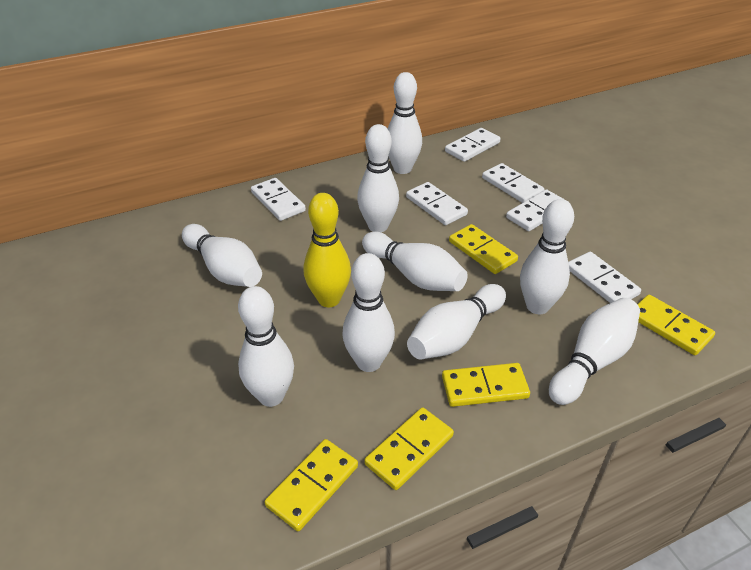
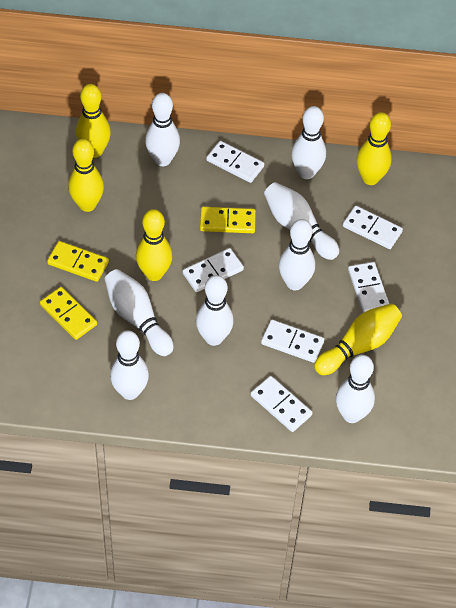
white bowling pin: 9 -> 8
yellow bowling pin: 1 -> 5
yellow domino: 5 -> 3

